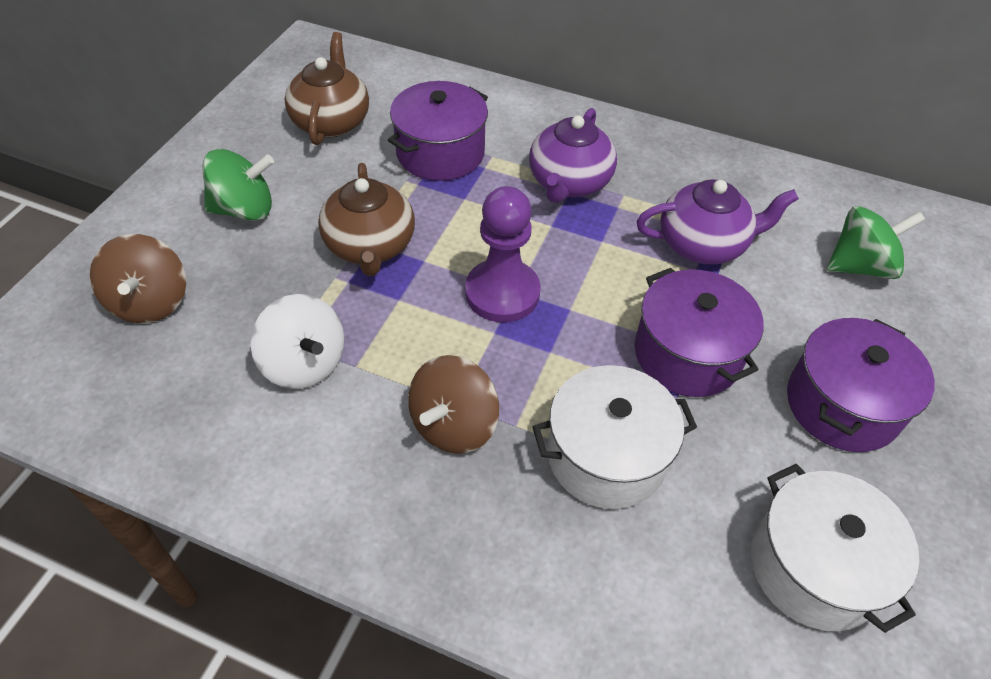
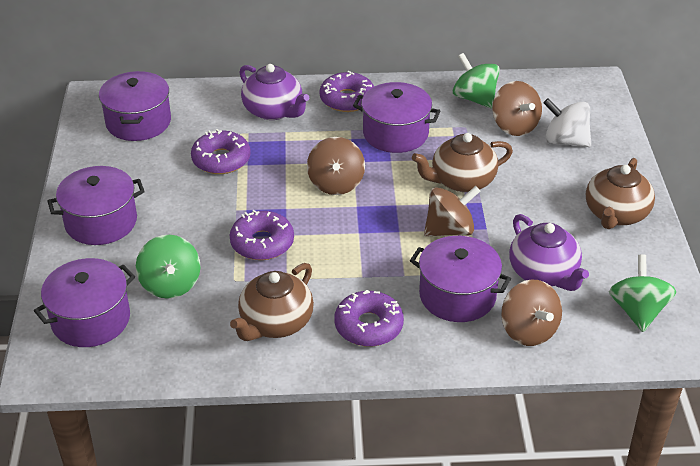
brown spinning top: 2 -> 4
brown teapot: 2 -> 3
green spinning top: 2 -> 3
purple donut: 0 -> 4
purple pawn: 1 -> 0
purple pot: 3 -> 5
white pot: 2 -> 0

